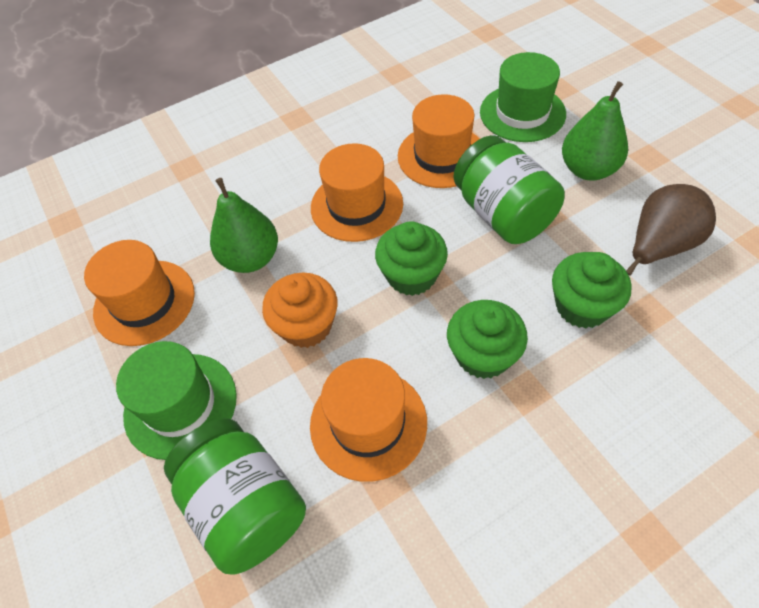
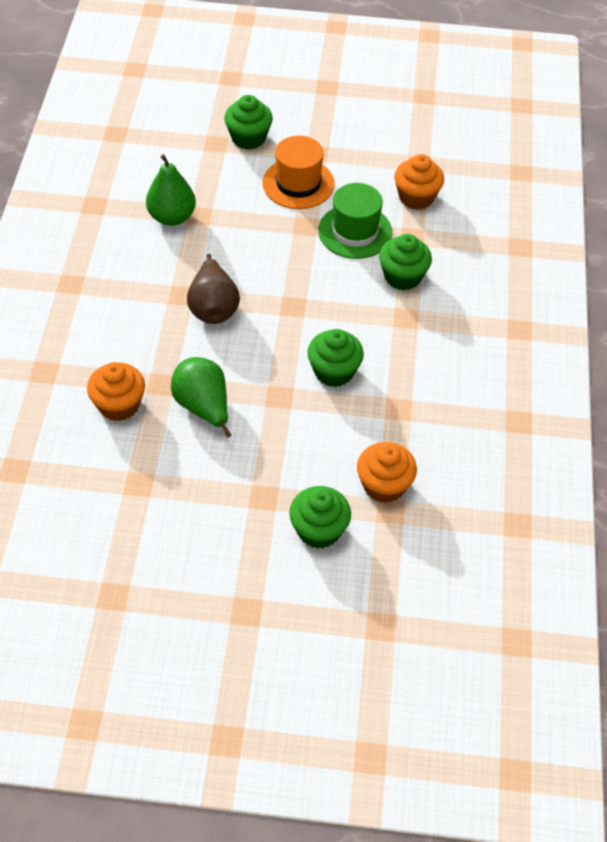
green cupcake: 3 -> 4
green hat: 2 -> 1
green jar: 2 -> 0
orange cupcake: 1 -> 3
orange hat: 4 -> 1

